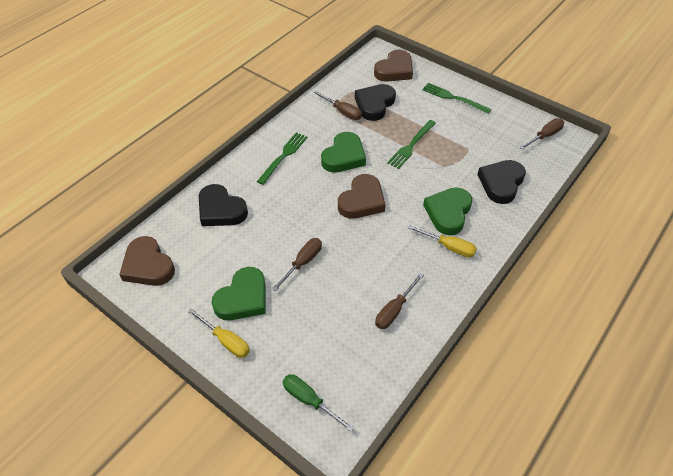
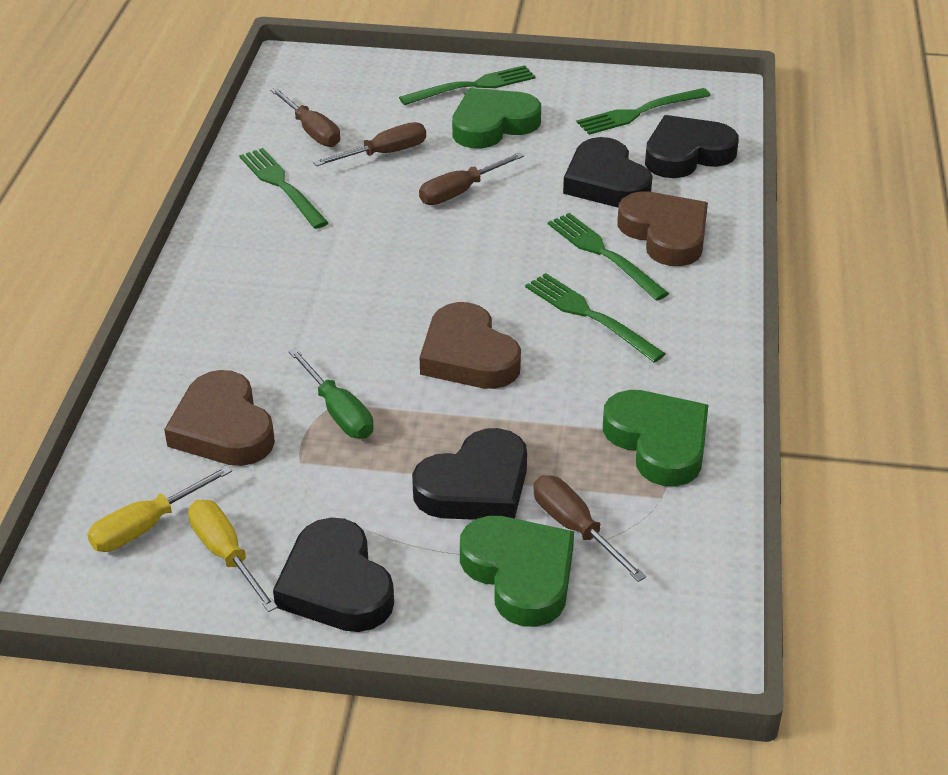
black heart: 3 -> 4
green fork: 3 -> 5

